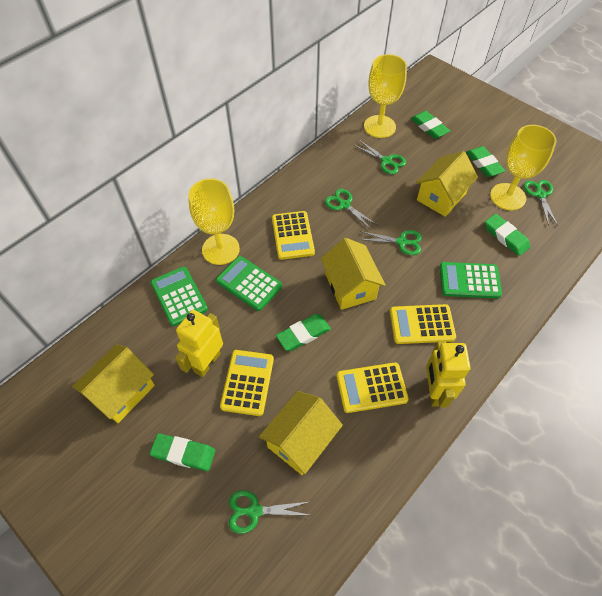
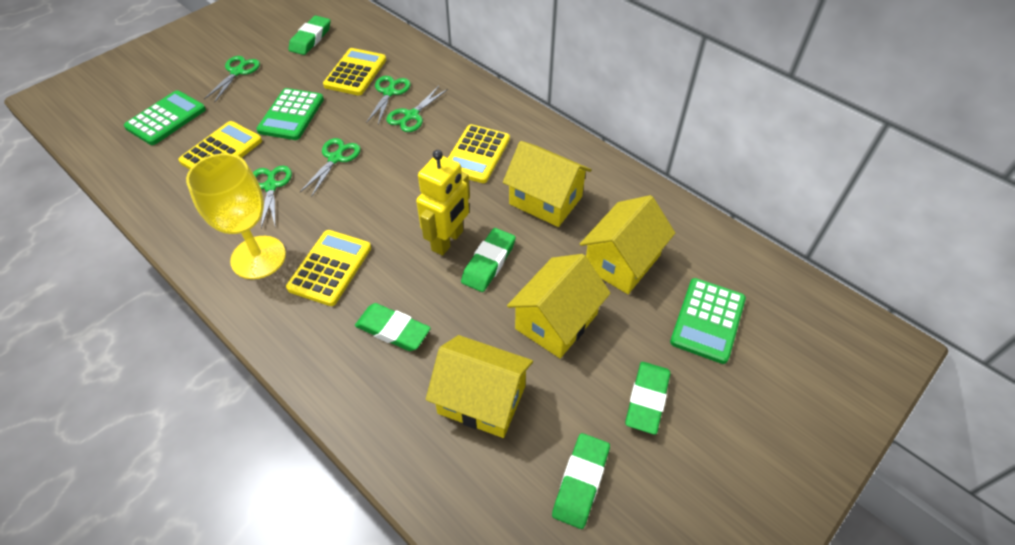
yellow goblet: 3 -> 1
yellow robot: 2 -> 1

